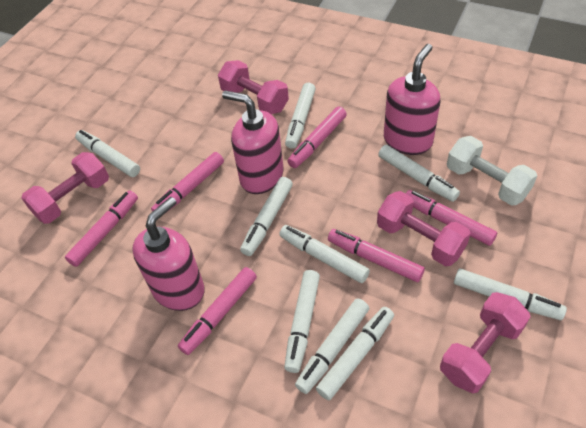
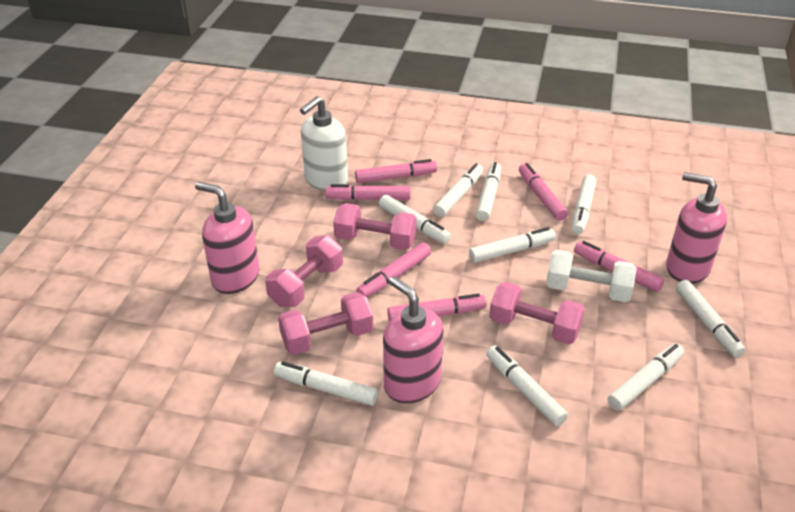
white soap dispenser: 0 -> 1

